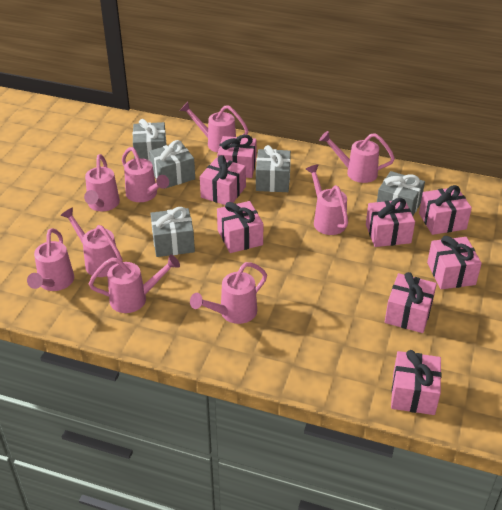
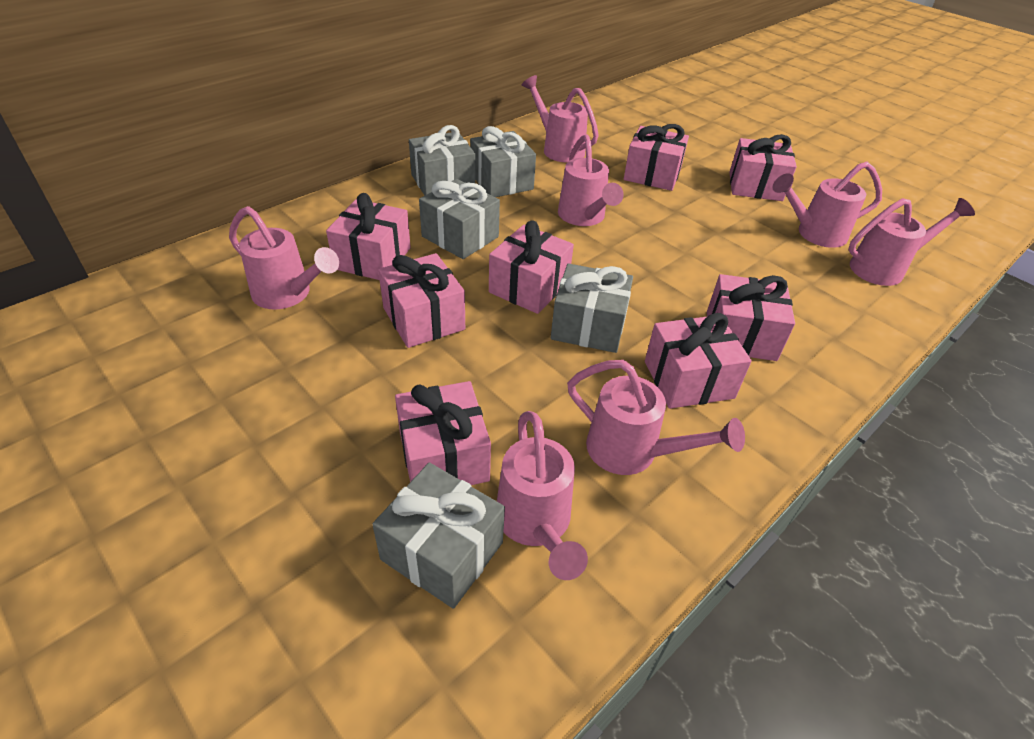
pink watering can: 9 -> 7

